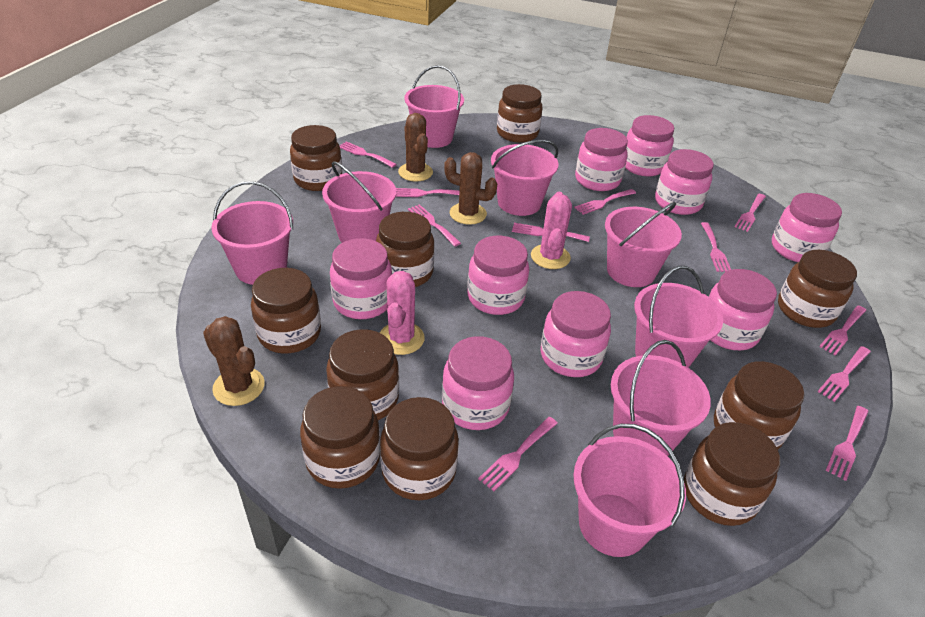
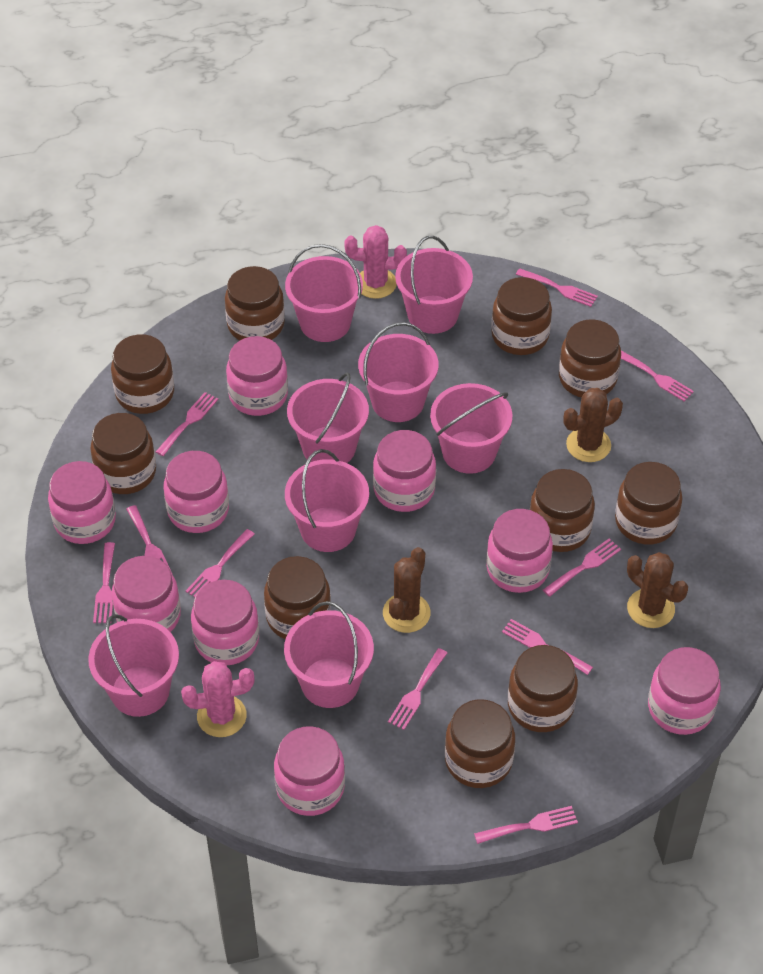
pink fork: 11 -> 10

